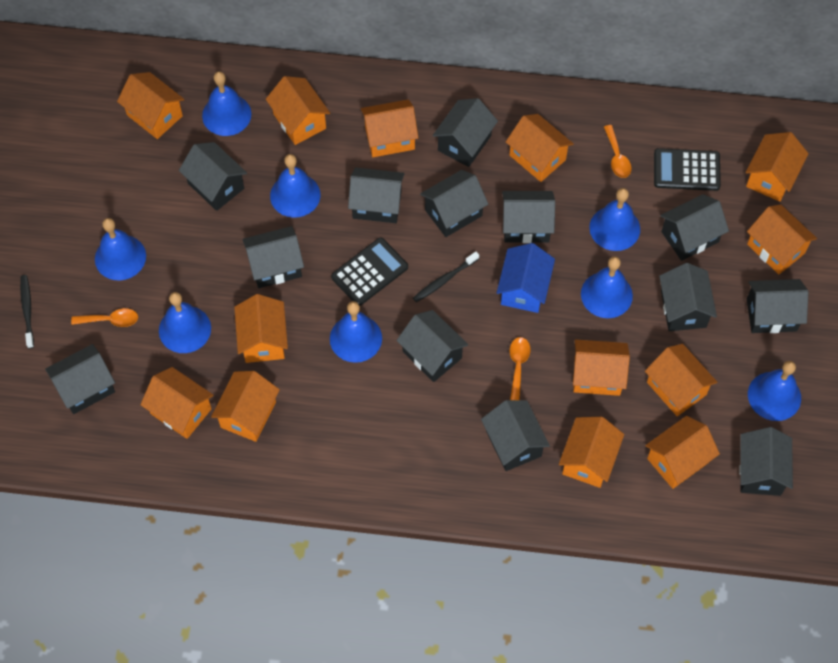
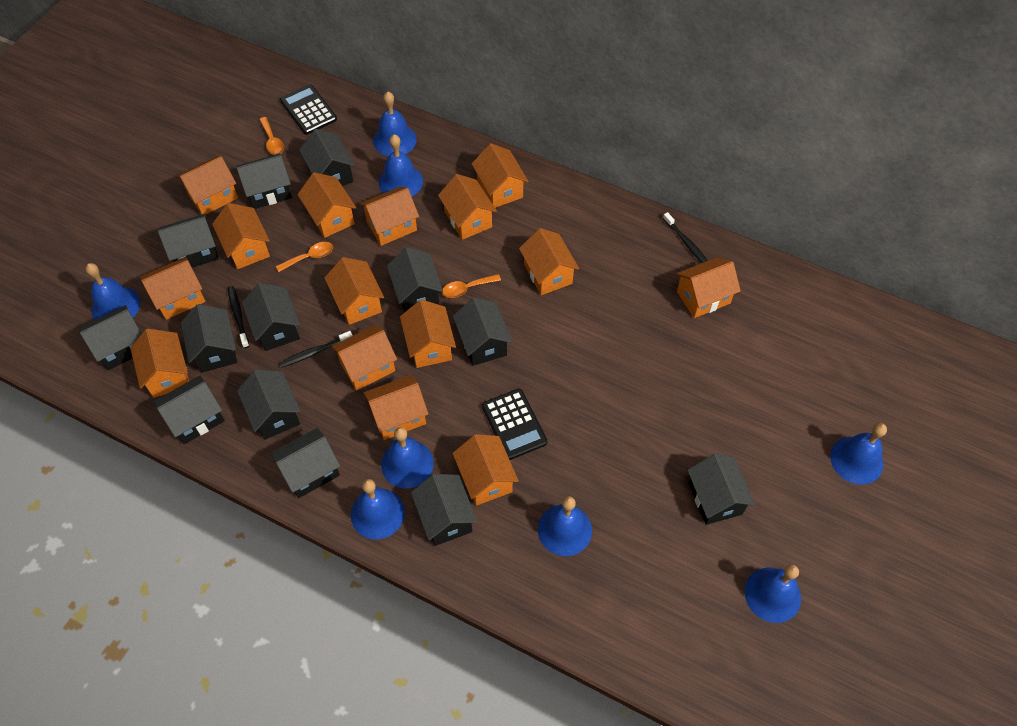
black toothbrush: 2 -> 3
blue house: 1 -> 0
orange house: 13 -> 15

